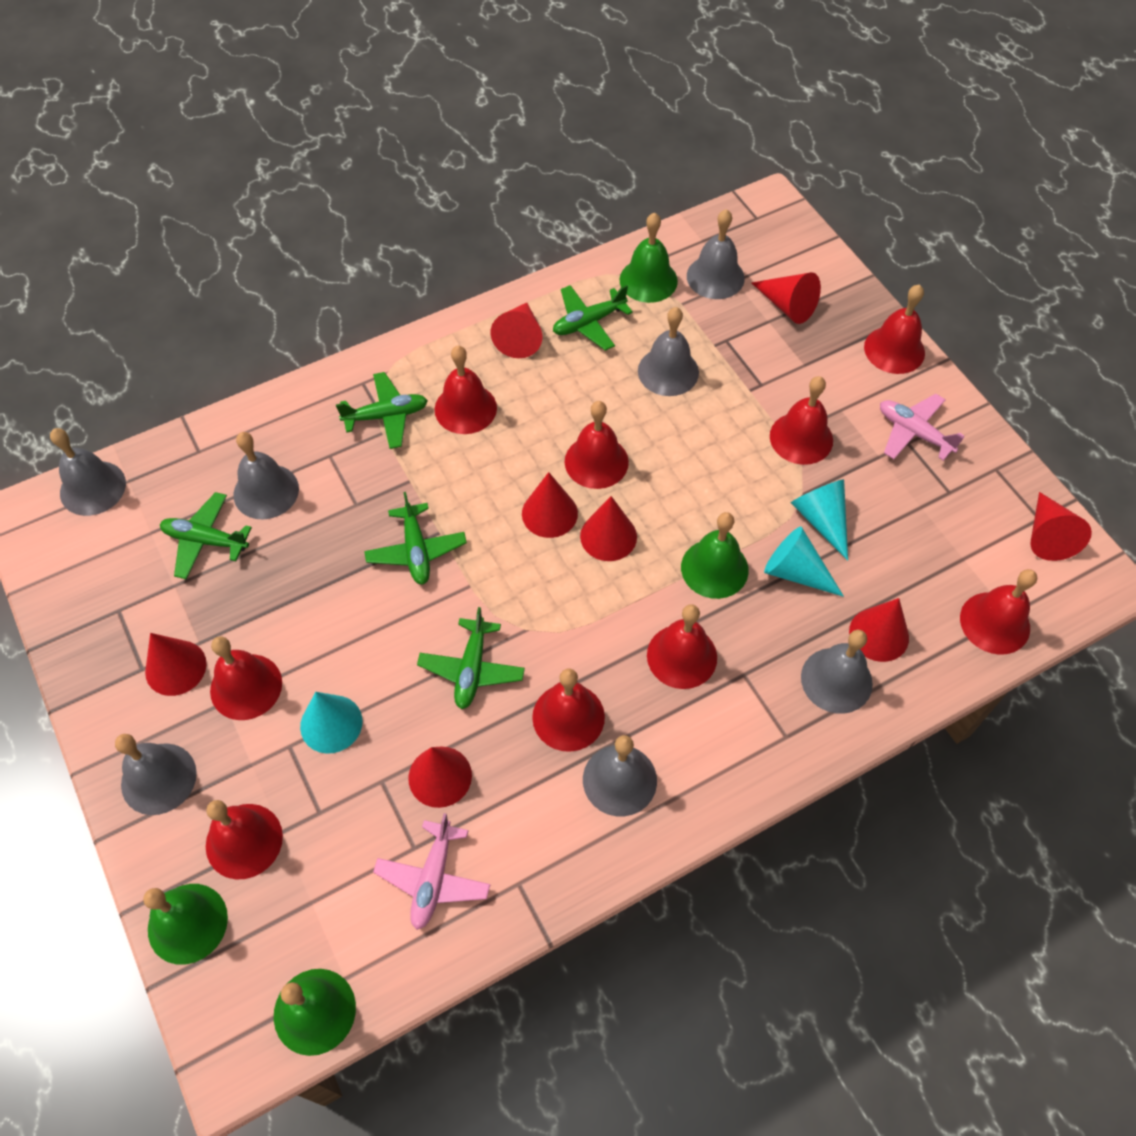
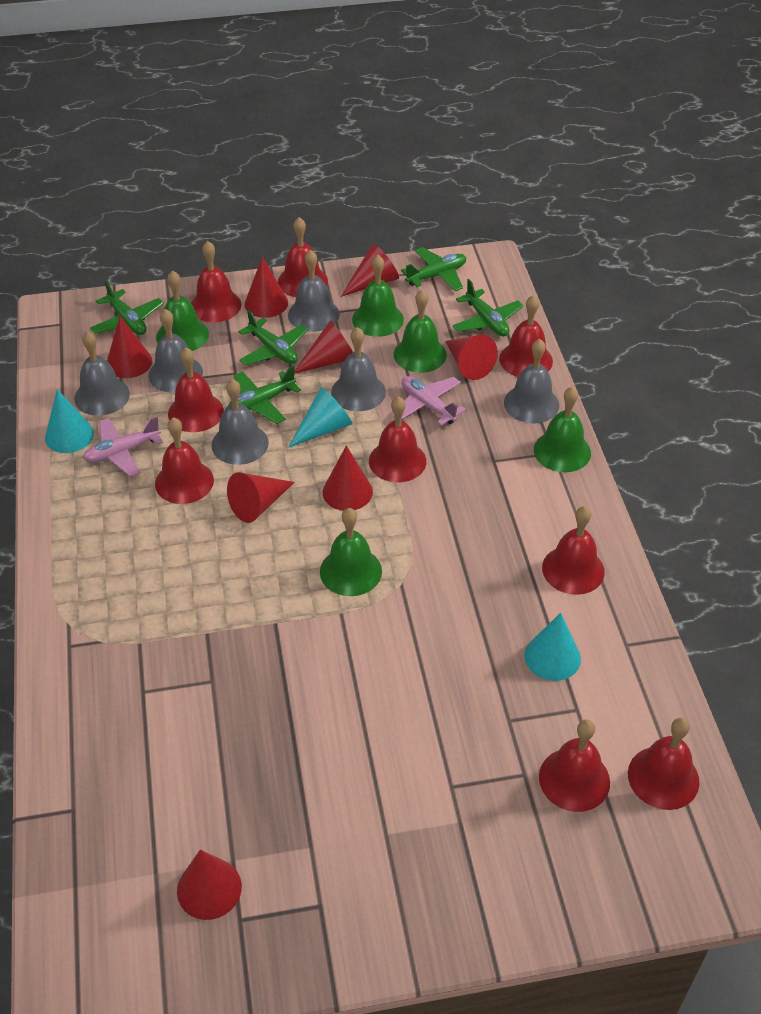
green bell: 4 -> 5
grey bell: 7 -> 6

